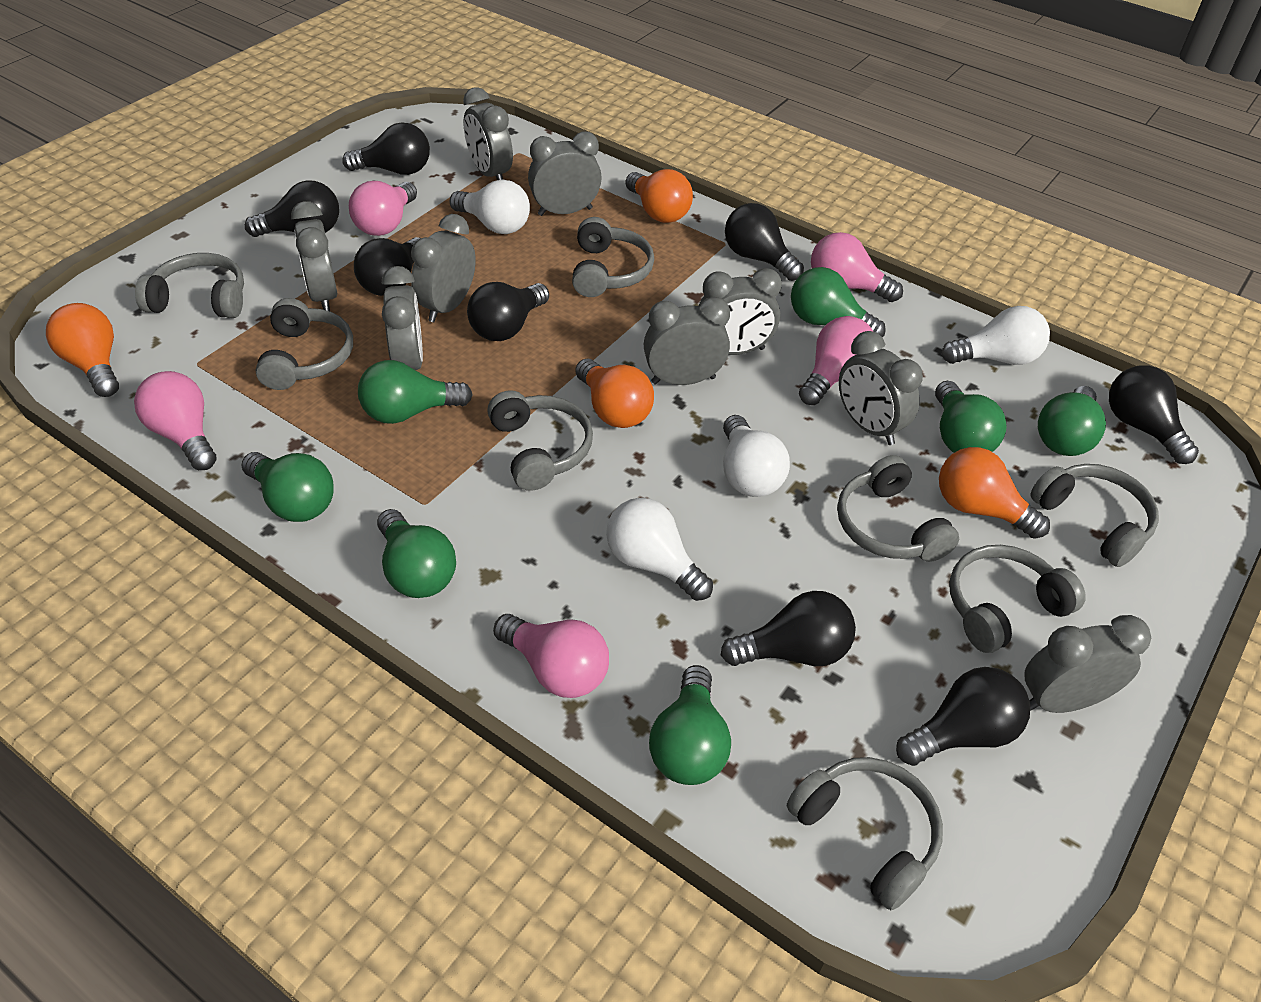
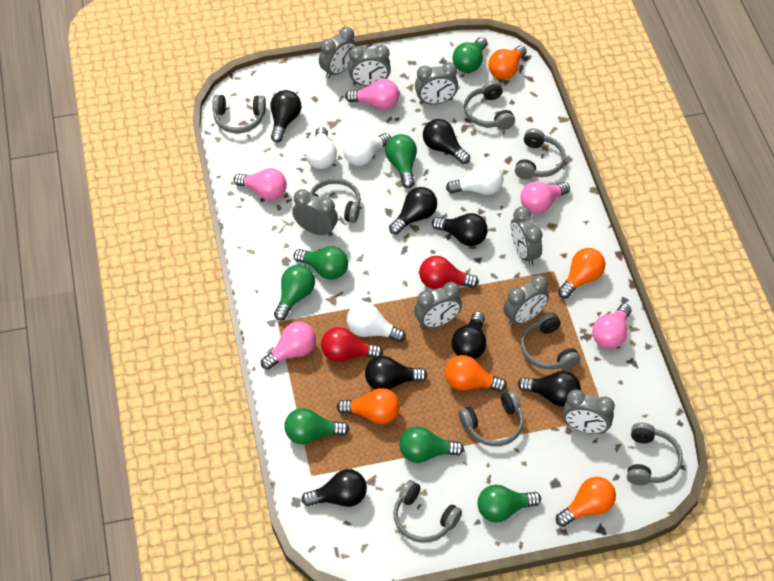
grey clock: 9 -> 8
orange light bulb: 4 -> 5
red light bulb: 0 -> 2

